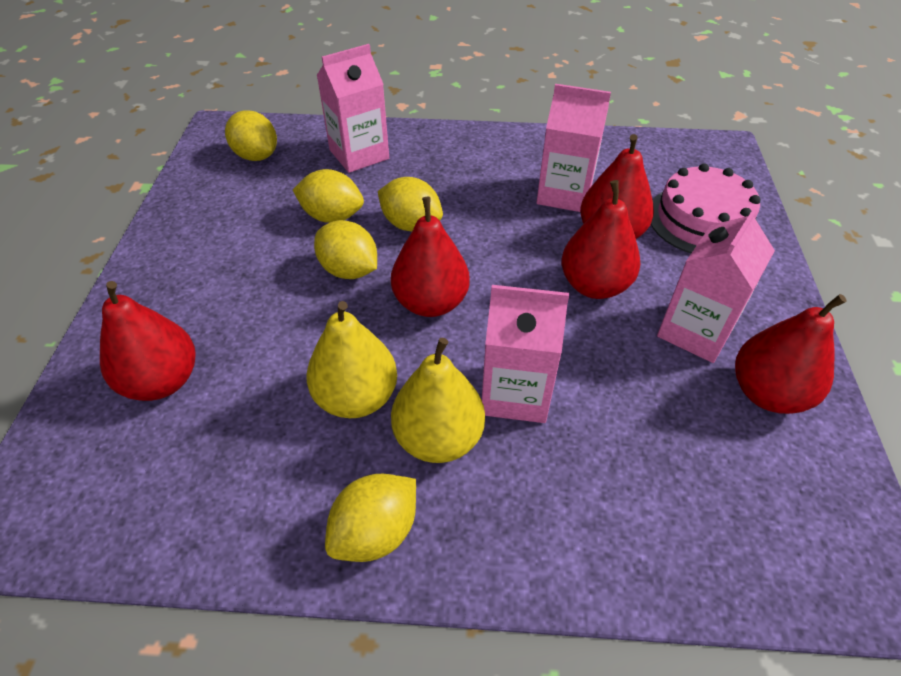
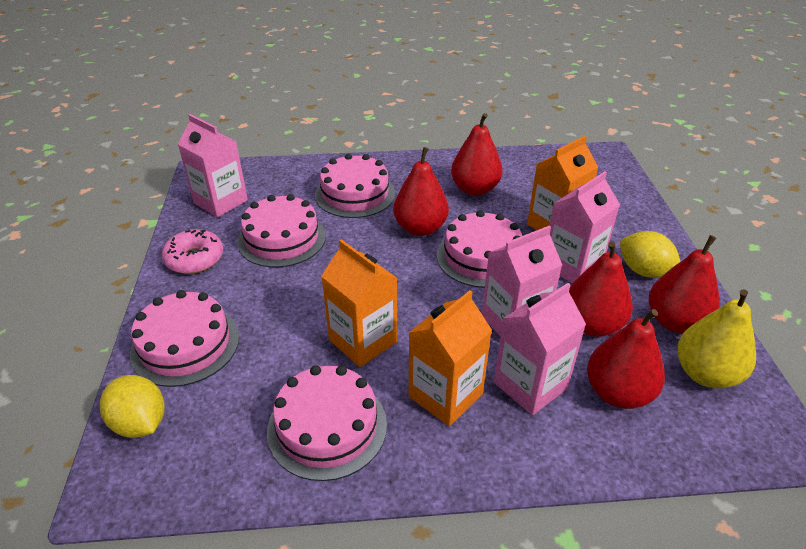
orange carton: 0 -> 3
pink cake: 1 -> 5
pink donut: 0 -> 1
yellow lemon: 5 -> 2
yellow pear: 2 -> 1

